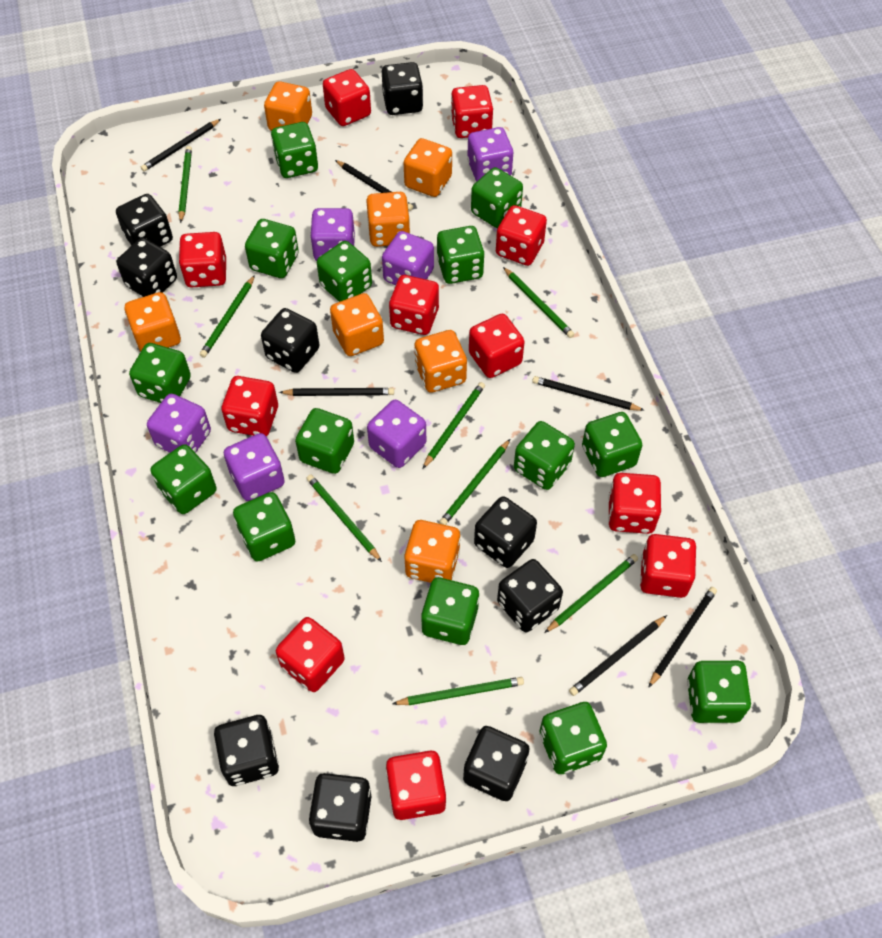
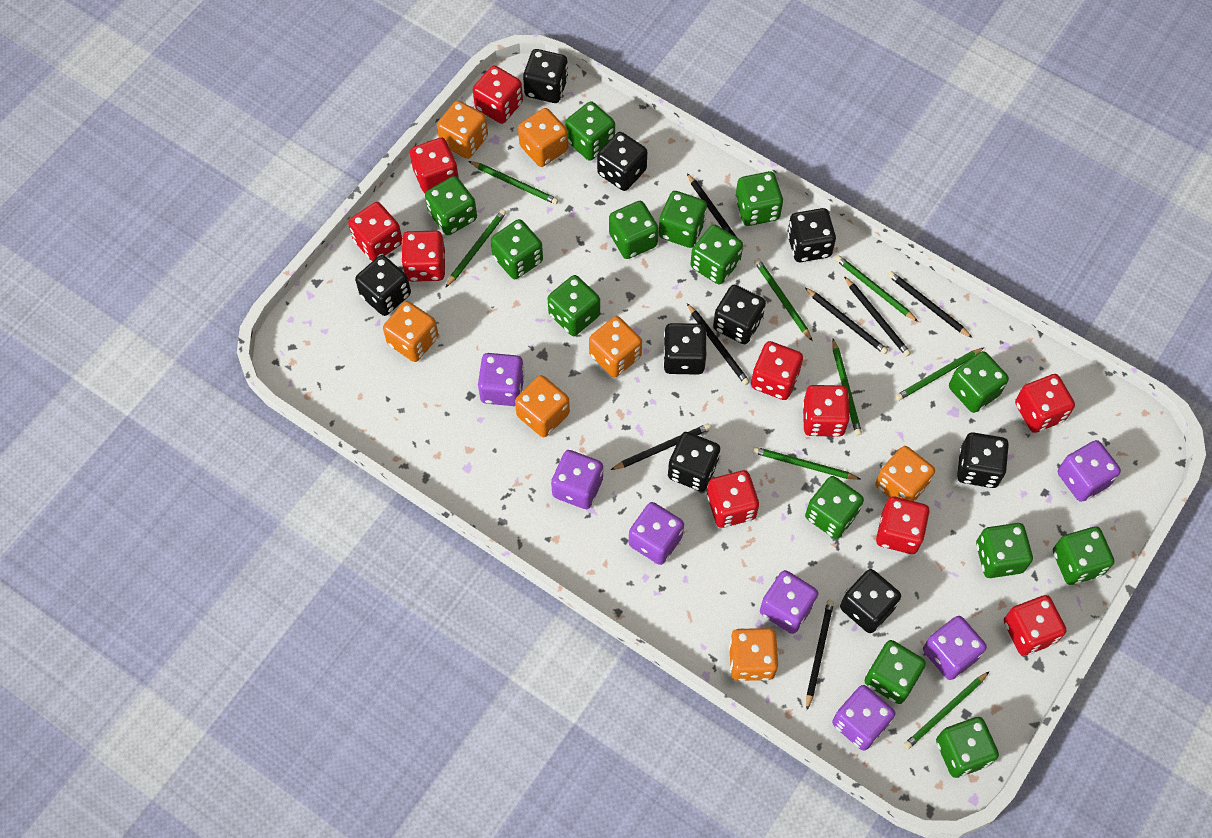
black pencil: 6 -> 7
purple dice: 6 -> 7
red dice: 11 -> 10

